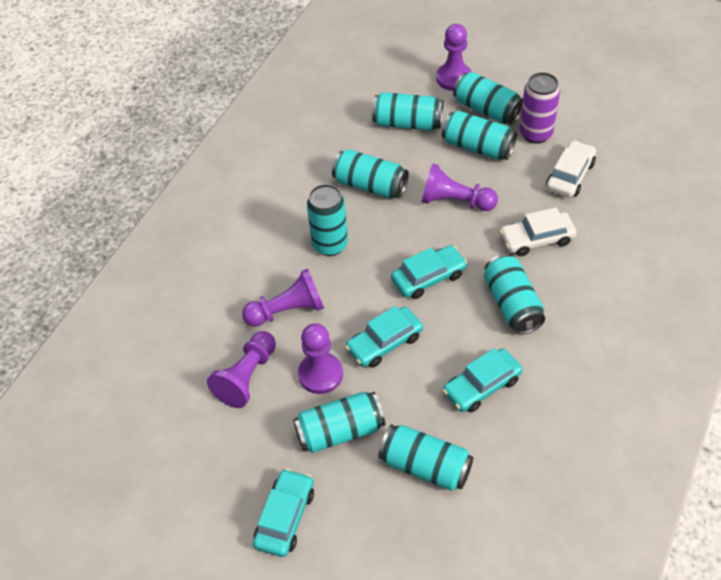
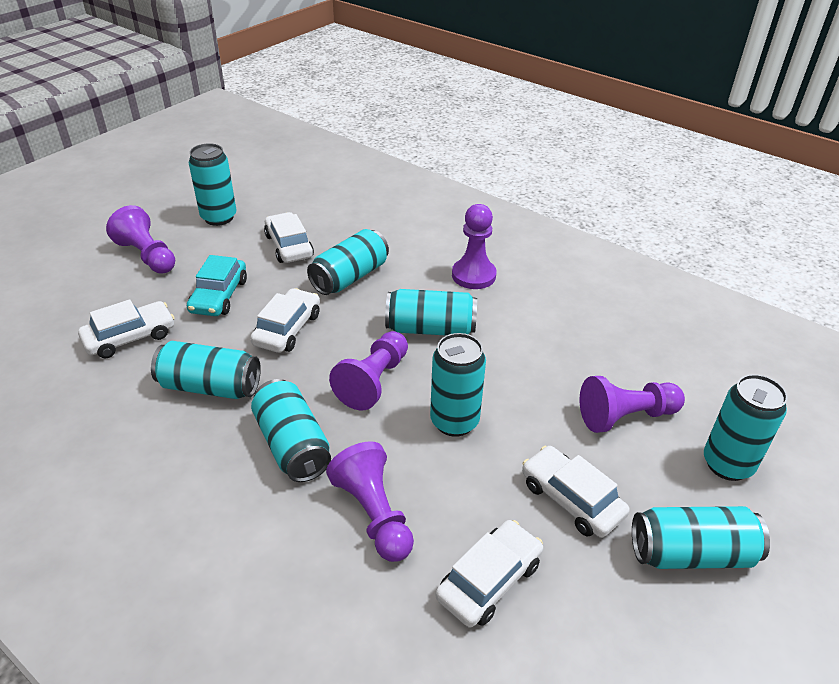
purple can: 1 -> 0
turquoise car: 4 -> 1
white car: 2 -> 5

